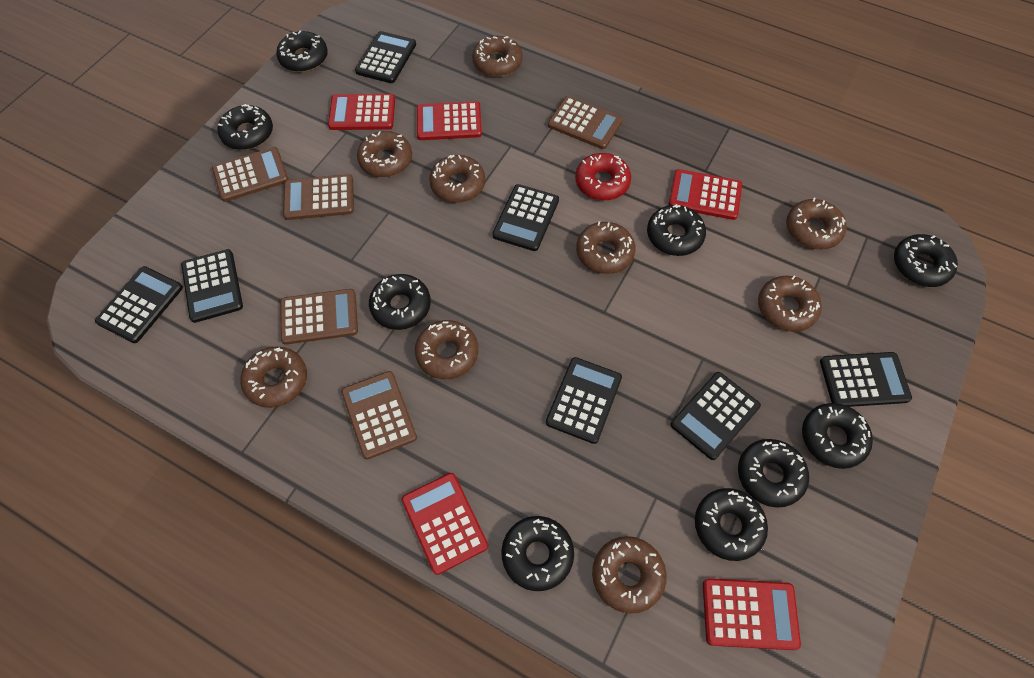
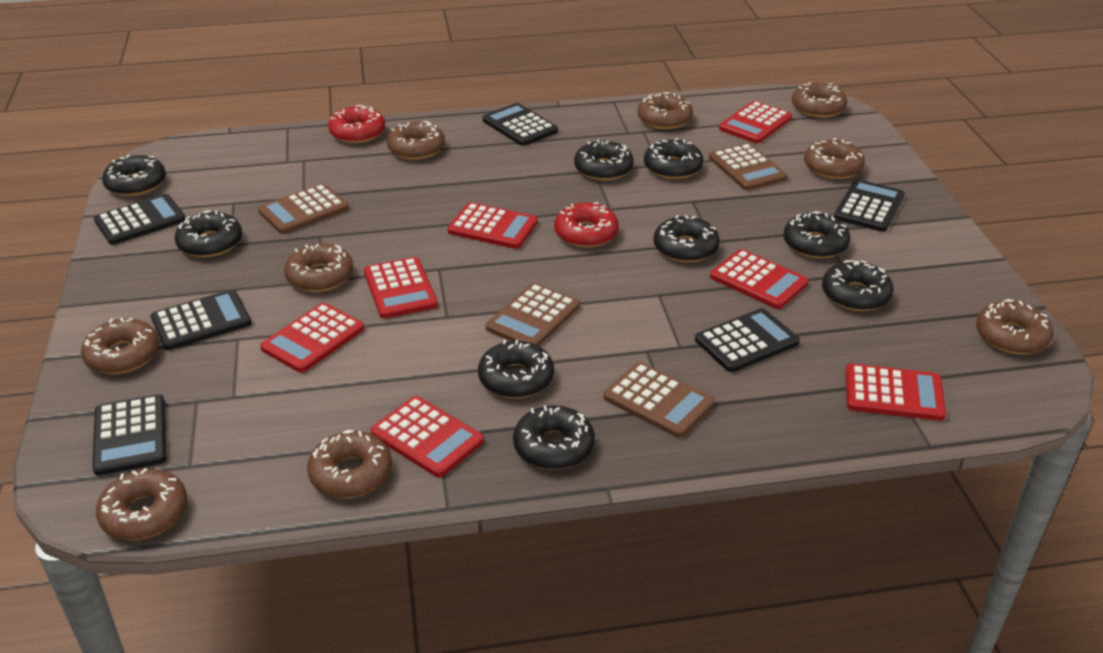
black calculator: 7 -> 6
brown calculator: 5 -> 4
red calculator: 5 -> 7
red donut: 1 -> 2

